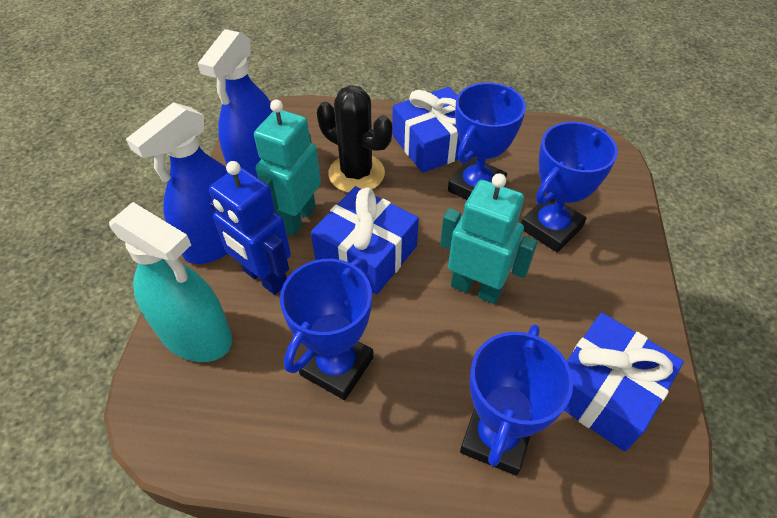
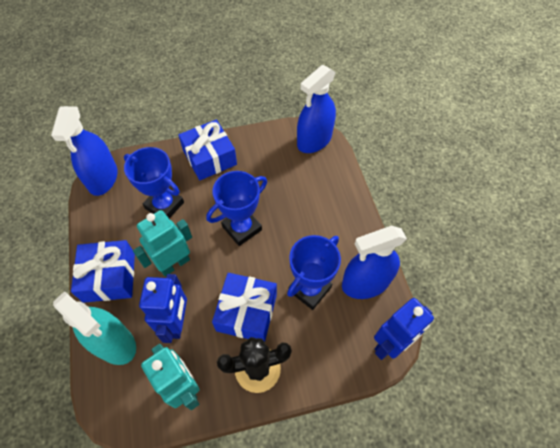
blue robot: 1 -> 2
blue spray bottle: 2 -> 3
blue trophy: 4 -> 3

